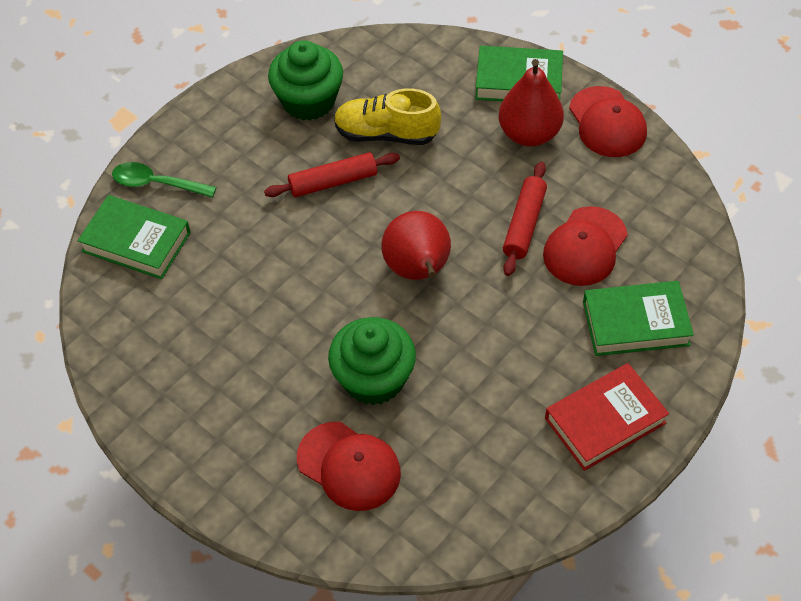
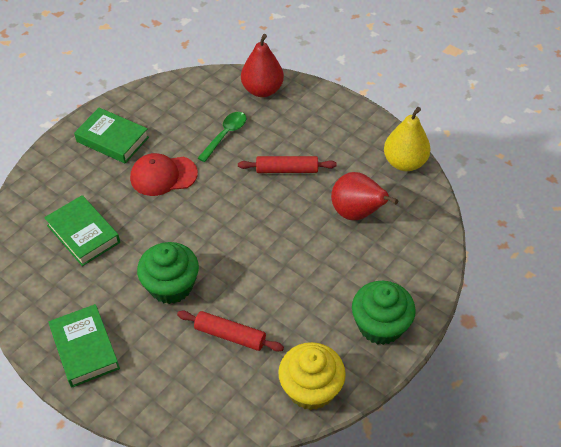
red book: 1 -> 0
red cap: 3 -> 1
yellow cupcake: 0 -> 1
yellow pear: 0 -> 1
yellow shoe: 1 -> 0

